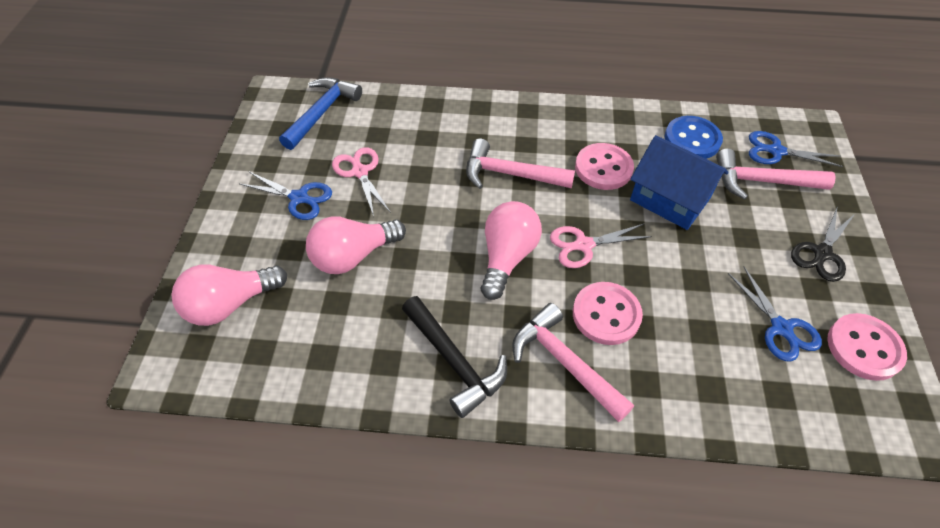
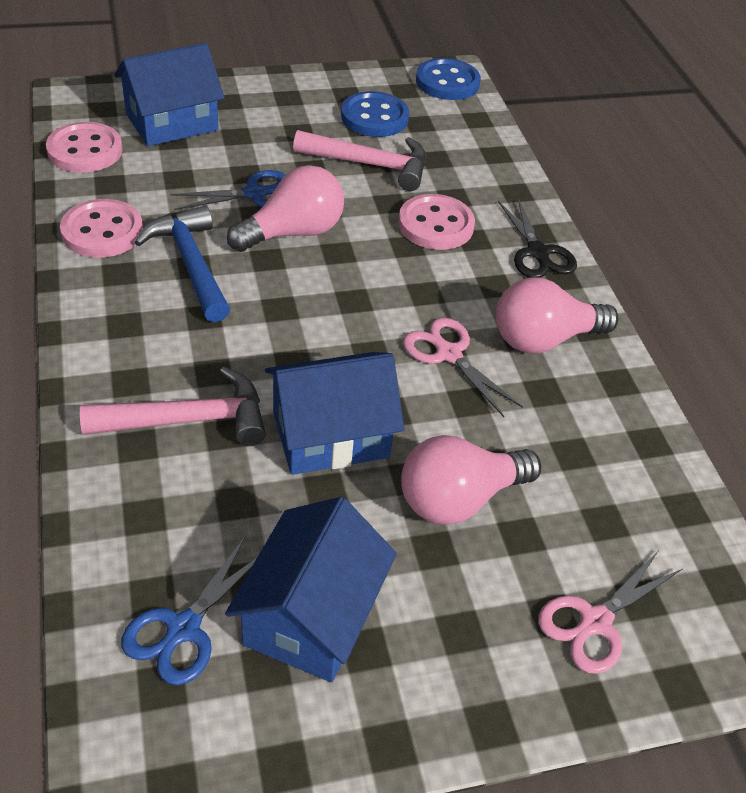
black hammer: 1 -> 0
blue button: 1 -> 2
blue house: 1 -> 3
blue scissors: 3 -> 2
pink hammer: 3 -> 2

